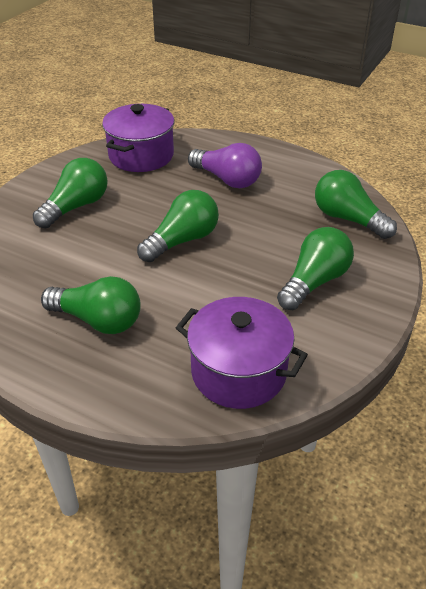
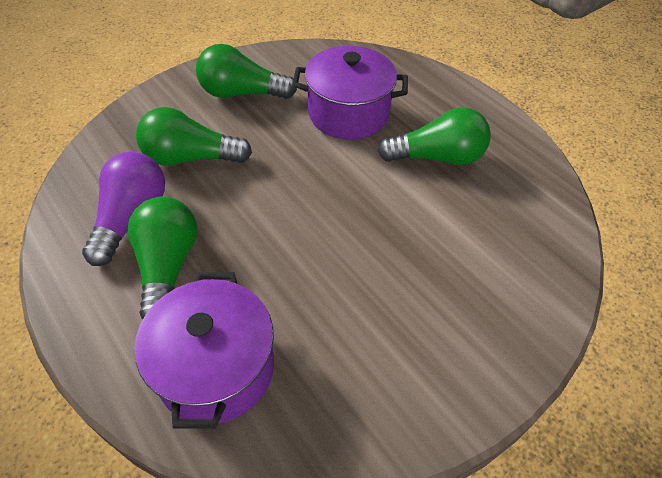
green light bulb: 5 -> 4

